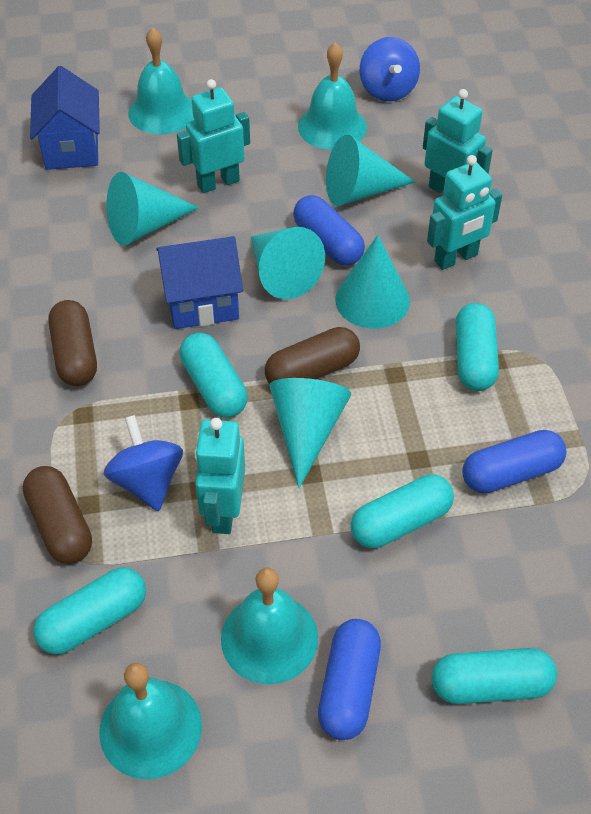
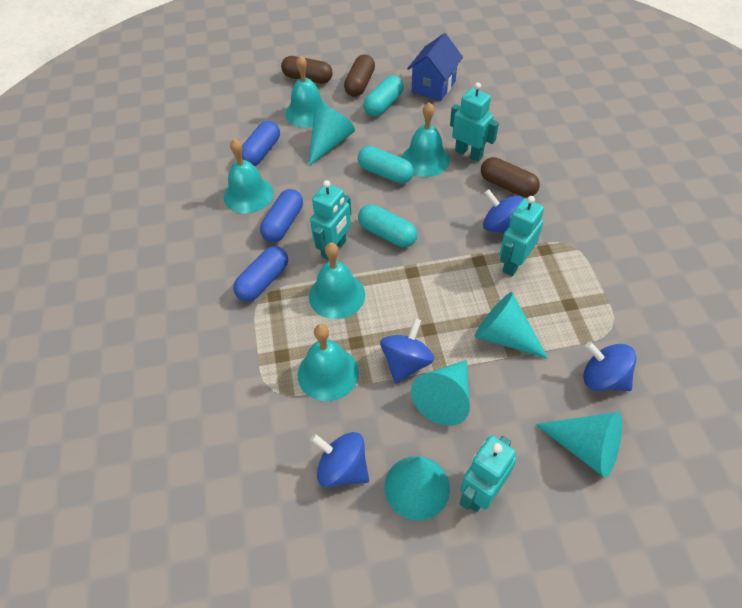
blue house: 2 -> 1
blue spinning top: 2 -> 4
turquoise bell: 4 -> 5
turquoise capsule: 5 -> 3

